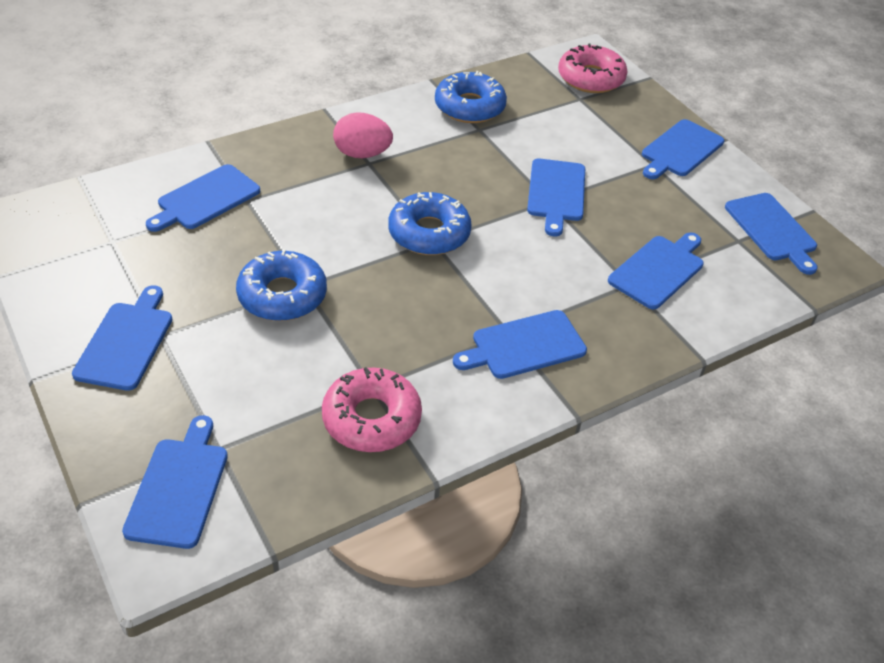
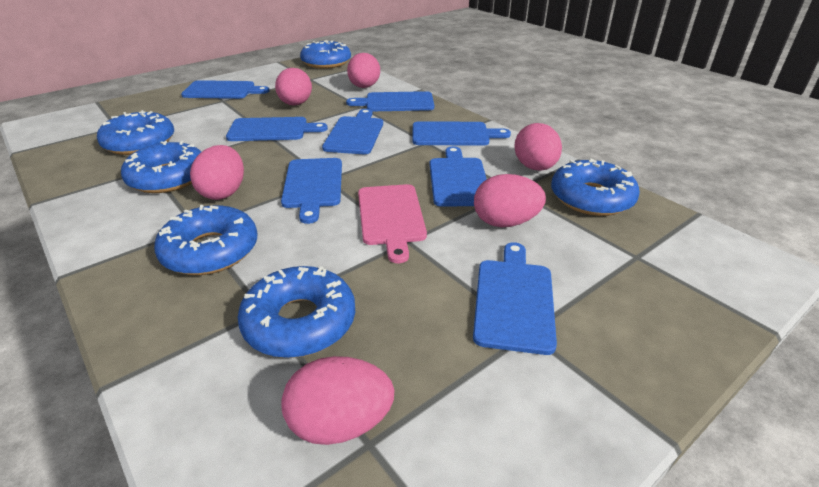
blue donut: 3 -> 6
pink cutting board: 0 -> 1
pink donut: 2 -> 0
pink egg: 1 -> 6

